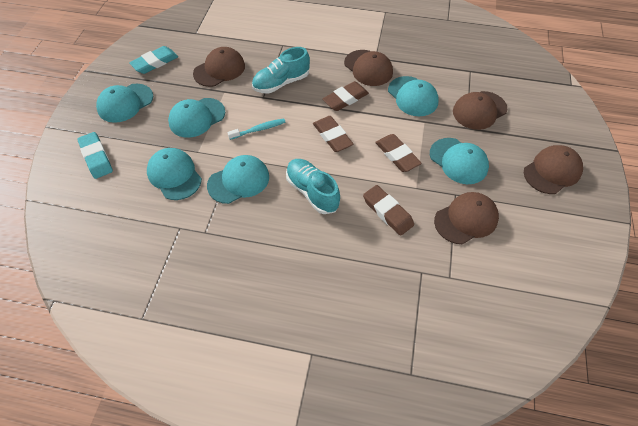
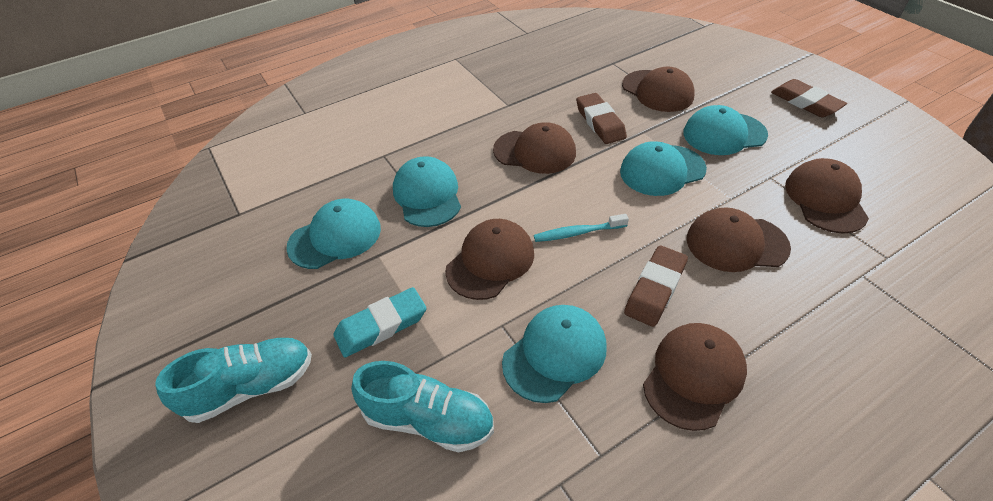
brown cap: 5 -> 6
brown eraser: 4 -> 3
turquoise cap: 6 -> 5
turquoise eraser: 2 -> 1

